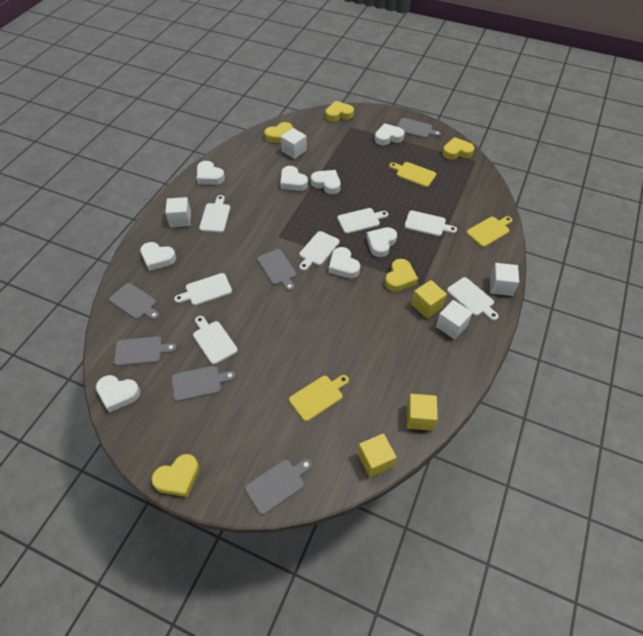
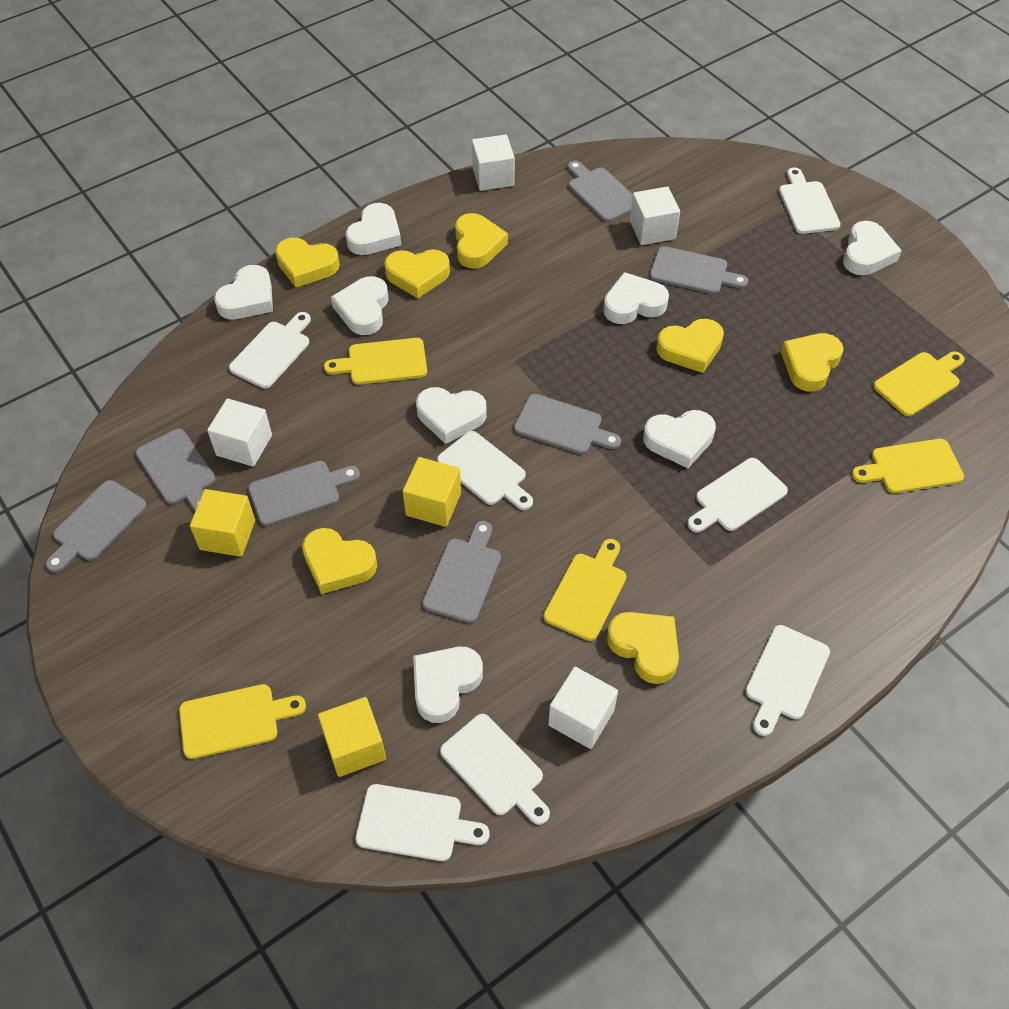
grey cutting board: 6 -> 7
yellow cutting board: 3 -> 5
yellow heart: 5 -> 7

